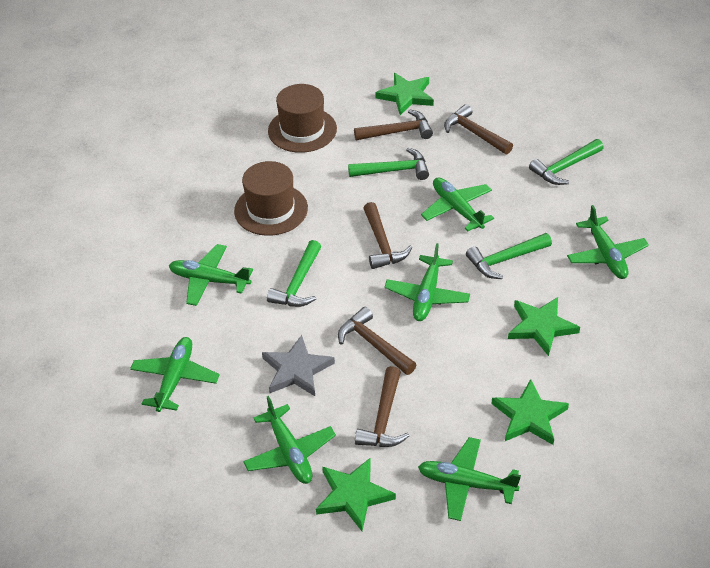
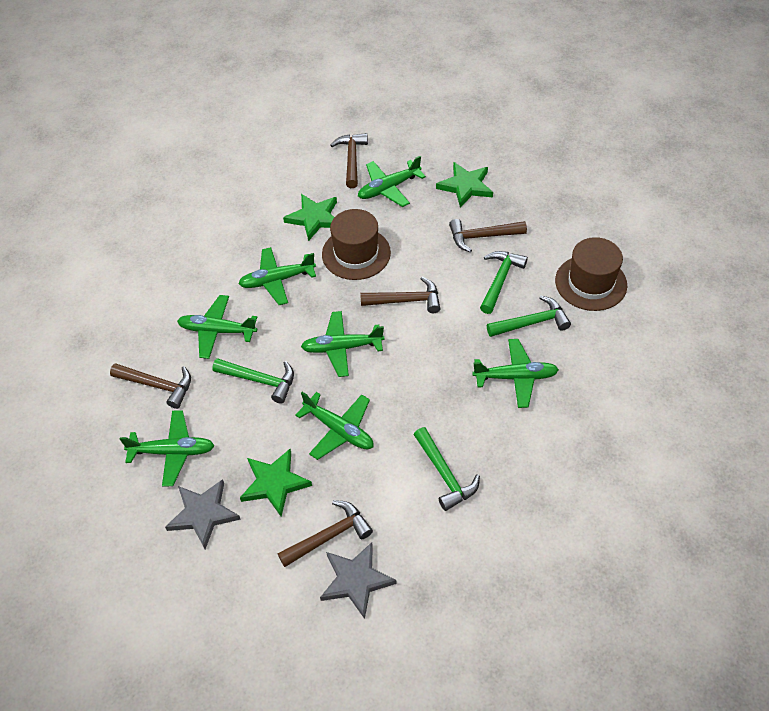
green star: 4 -> 3
grey star: 1 -> 2

